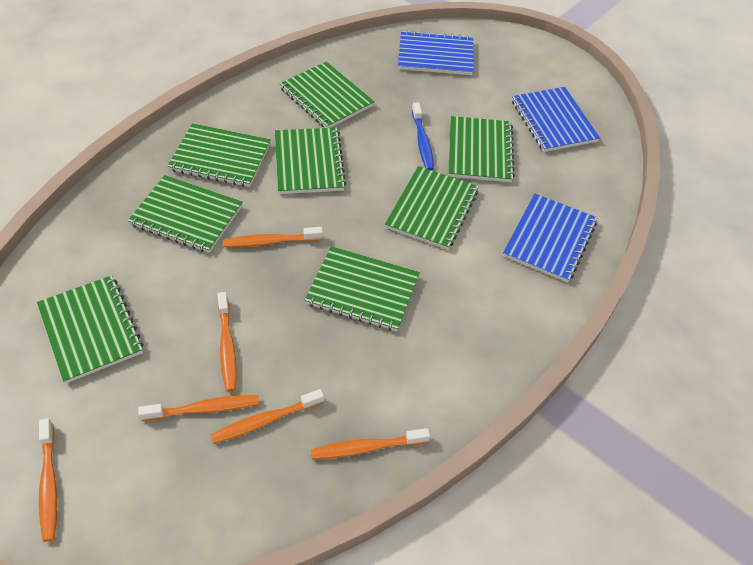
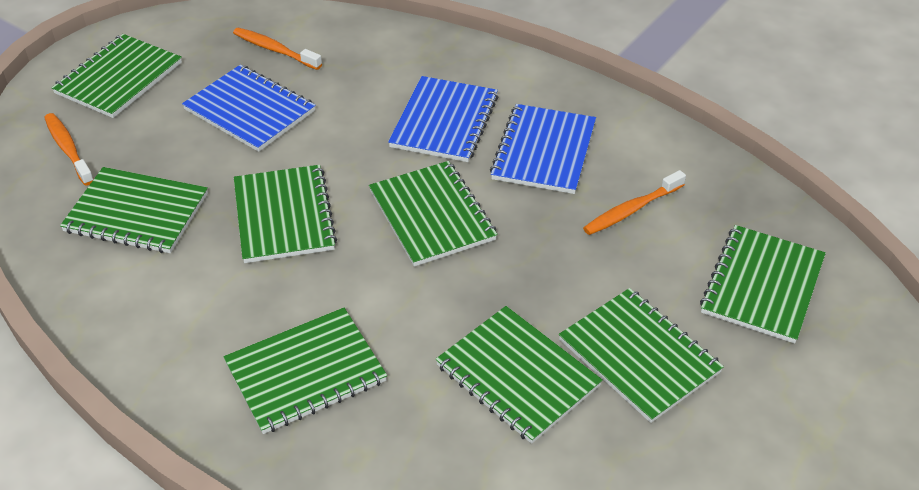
blue toothbrush: 1 -> 0
orange toothbrush: 6 -> 3

